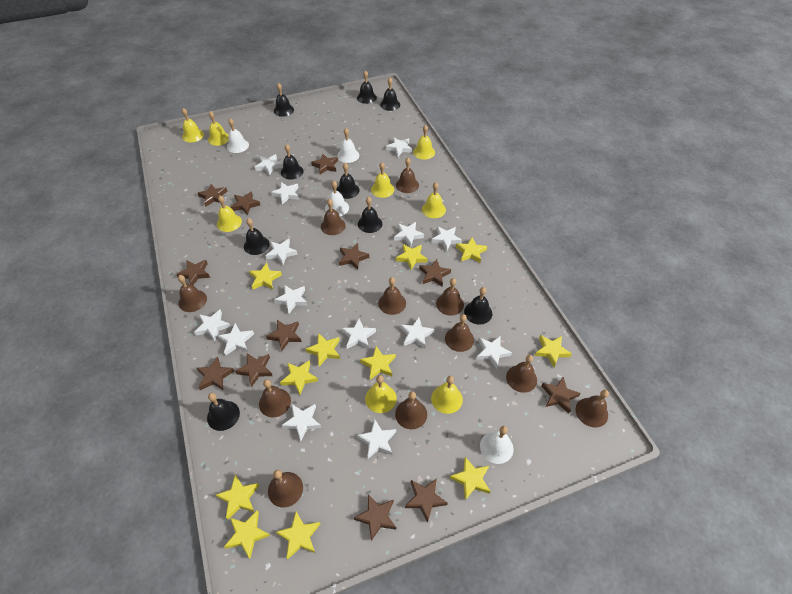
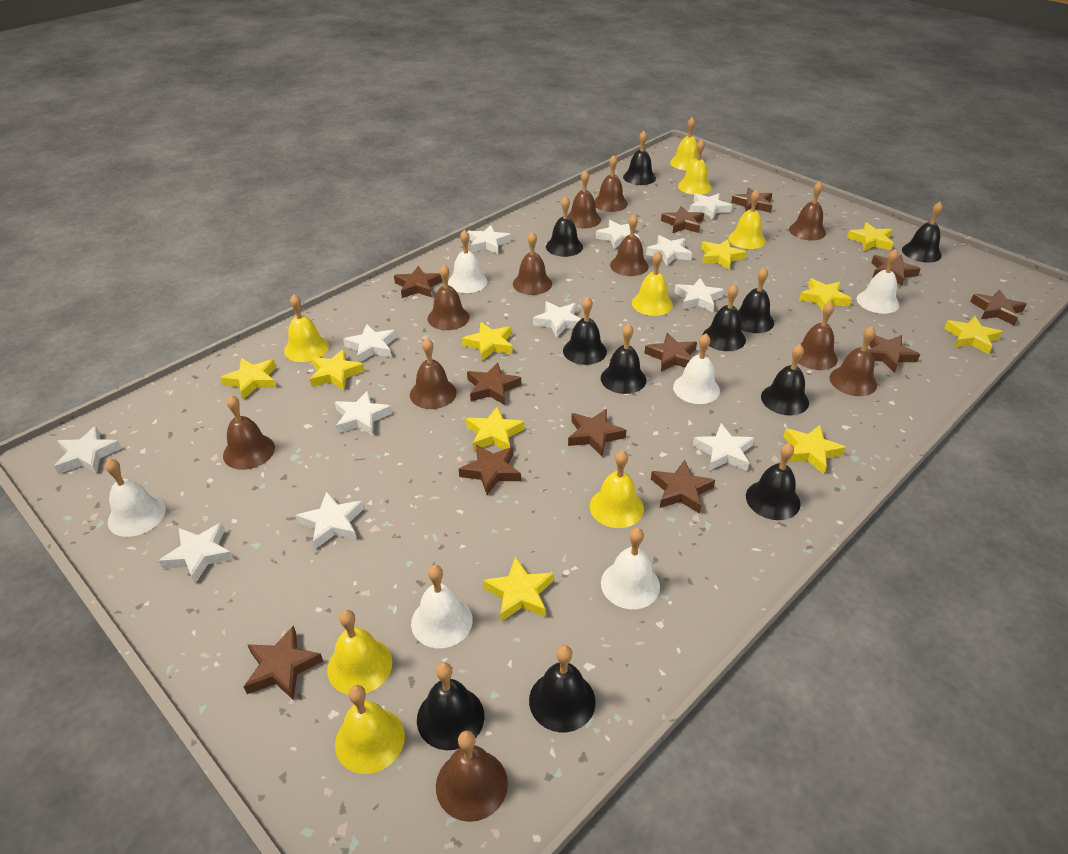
black bell: 9 -> 11
white bell: 4 -> 6
white star: 14 -> 12
yellow star: 11 -> 10

